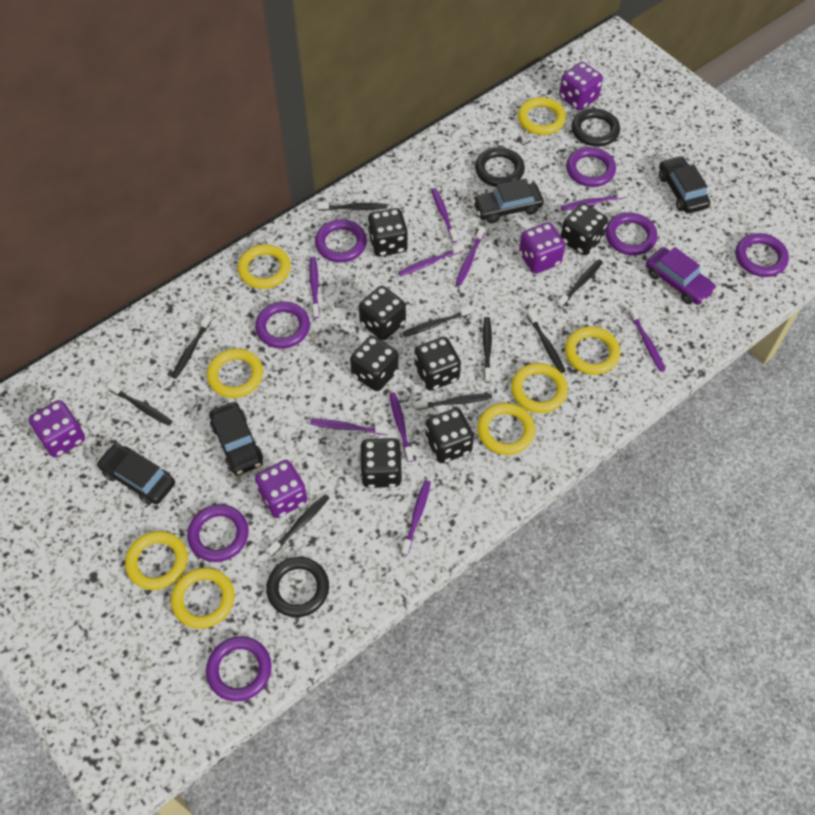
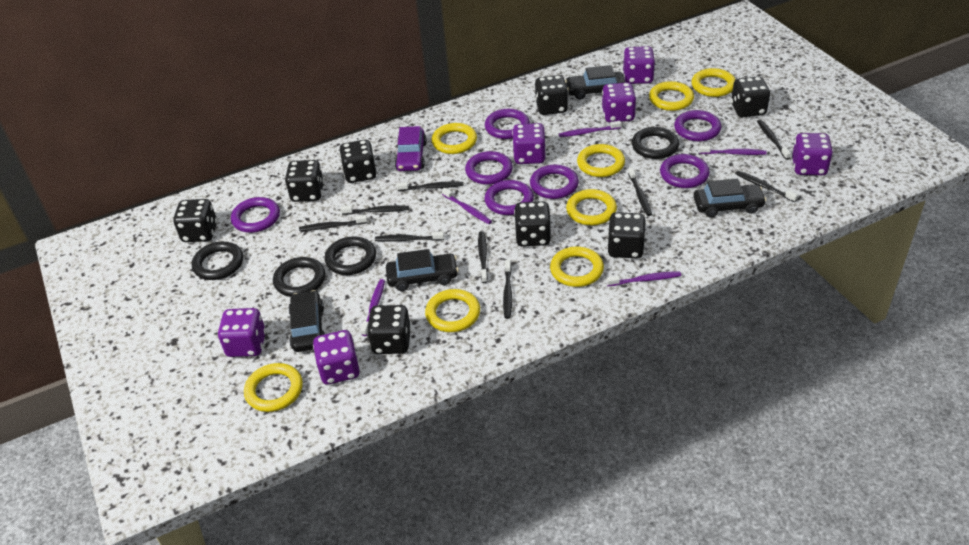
black dice: 7 -> 8
black ring: 3 -> 4
purple dice: 4 -> 6
purple toothbrush: 9 -> 5

